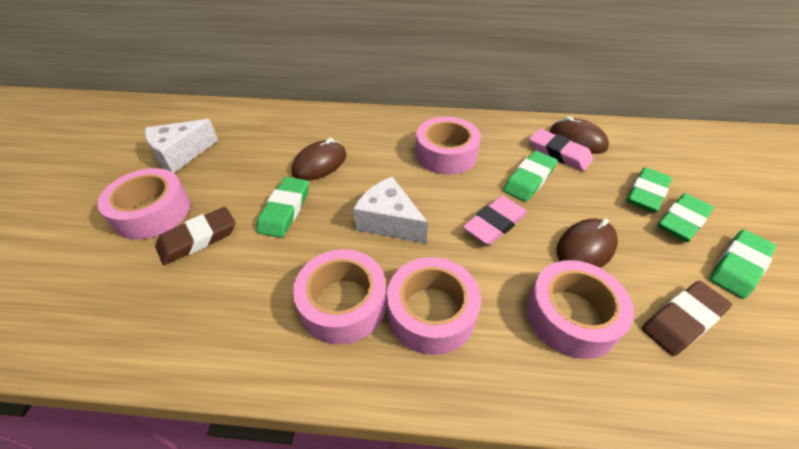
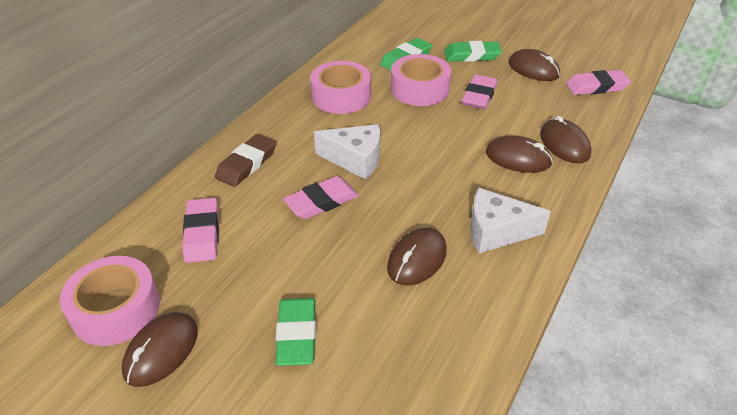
brown eraser: 2 -> 1
brown mouse: 3 -> 5
green eraser: 5 -> 3
pink eraser: 2 -> 4
pink tape: 5 -> 3

